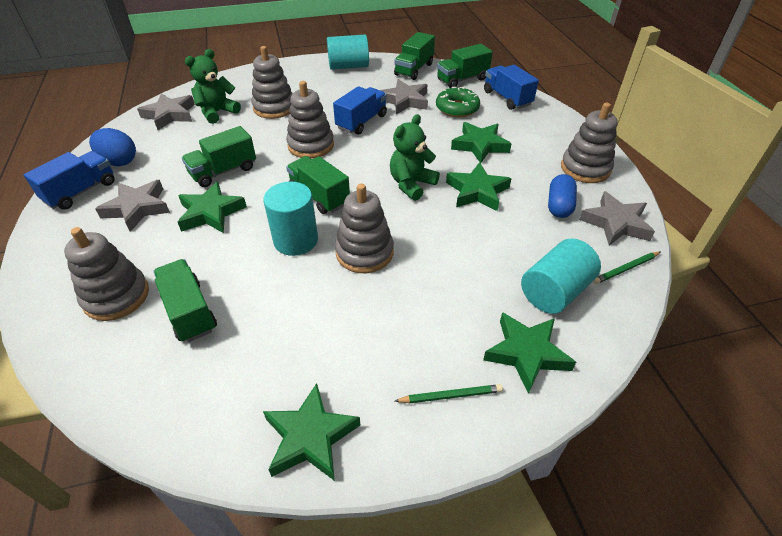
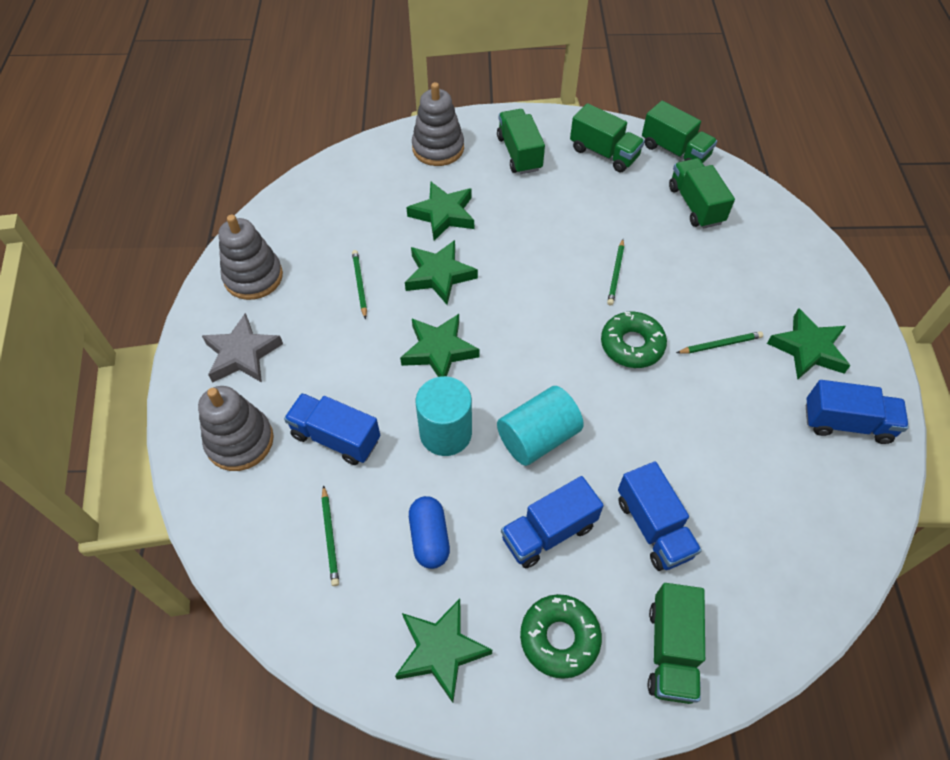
blue egg: 1 -> 0
blue truck: 3 -> 4
green donut: 1 -> 2
green pencil: 2 -> 4
green teddy bear: 2 -> 0
grey stacking toy: 5 -> 3
grey star: 4 -> 1
turquoise cylinder: 3 -> 2

